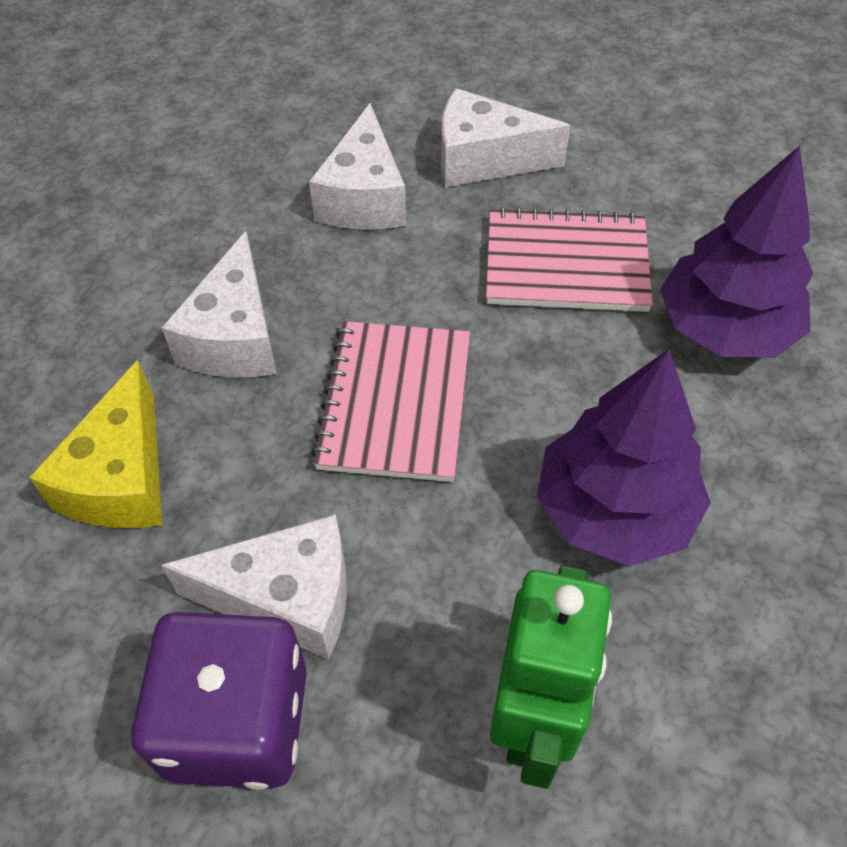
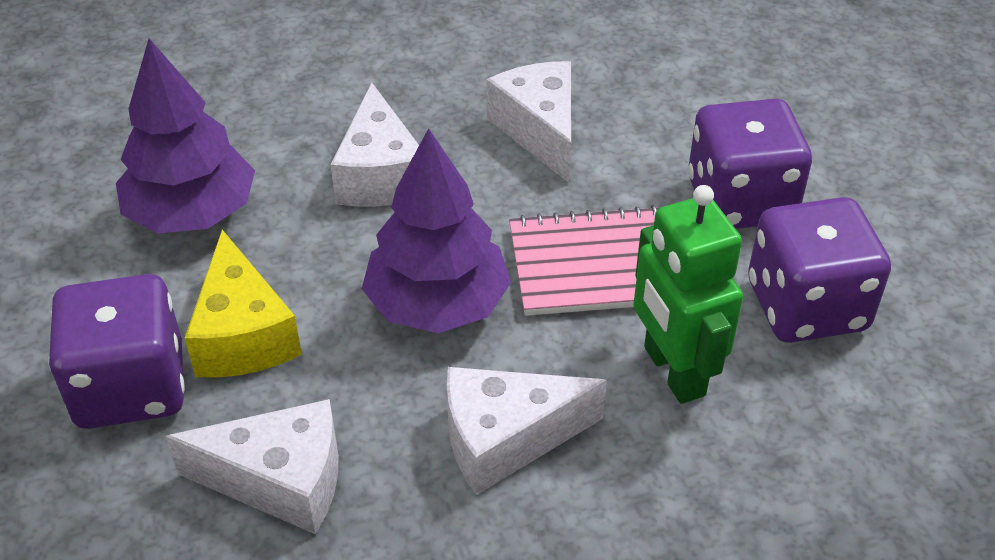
pink notebook: 2 -> 1
purple dice: 1 -> 3

